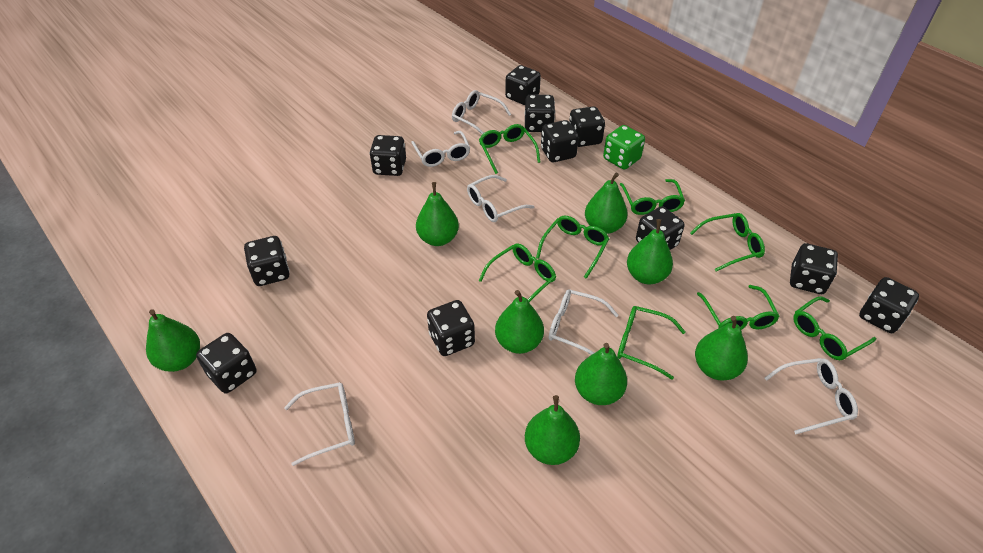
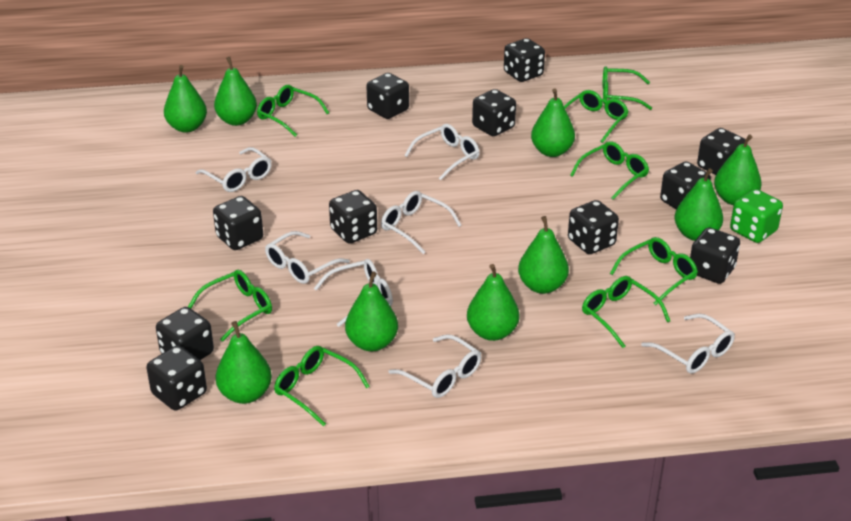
green pear: 8 -> 9
white glasses: 6 -> 7

